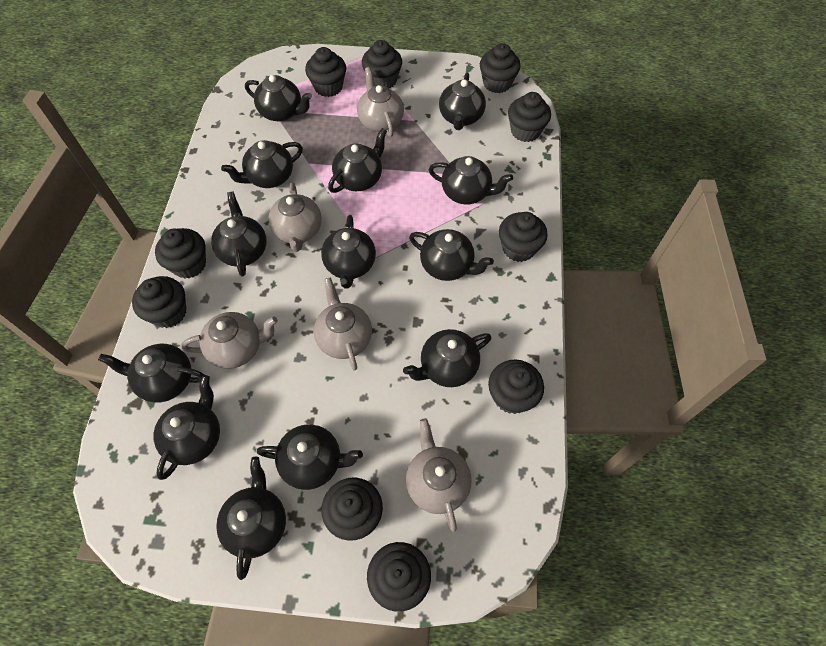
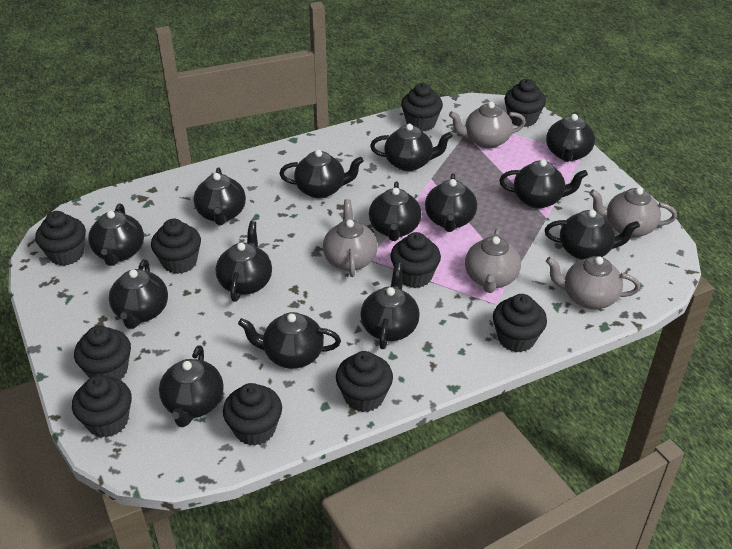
black teapot: 13 -> 14

